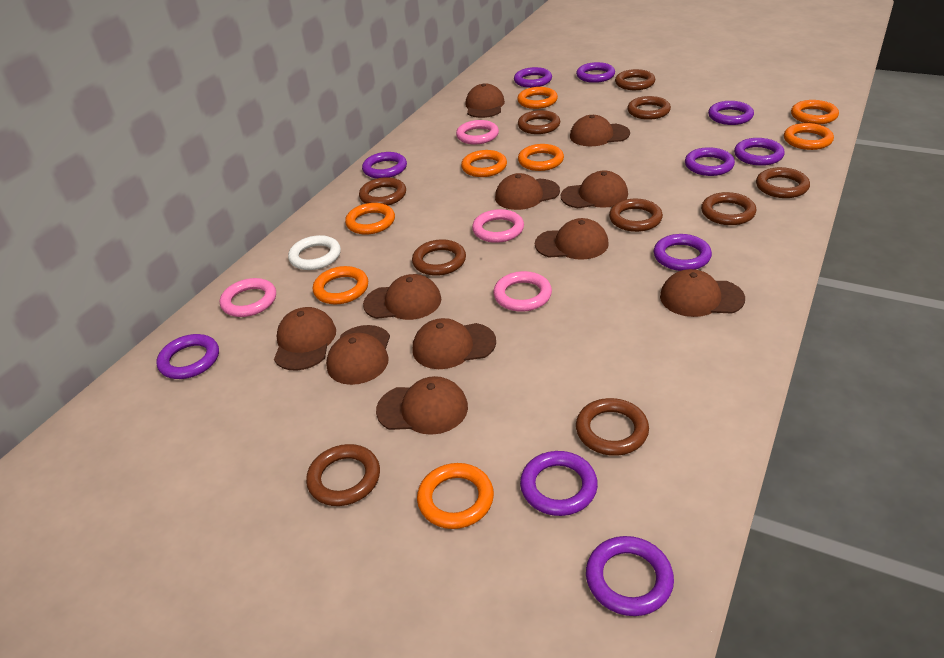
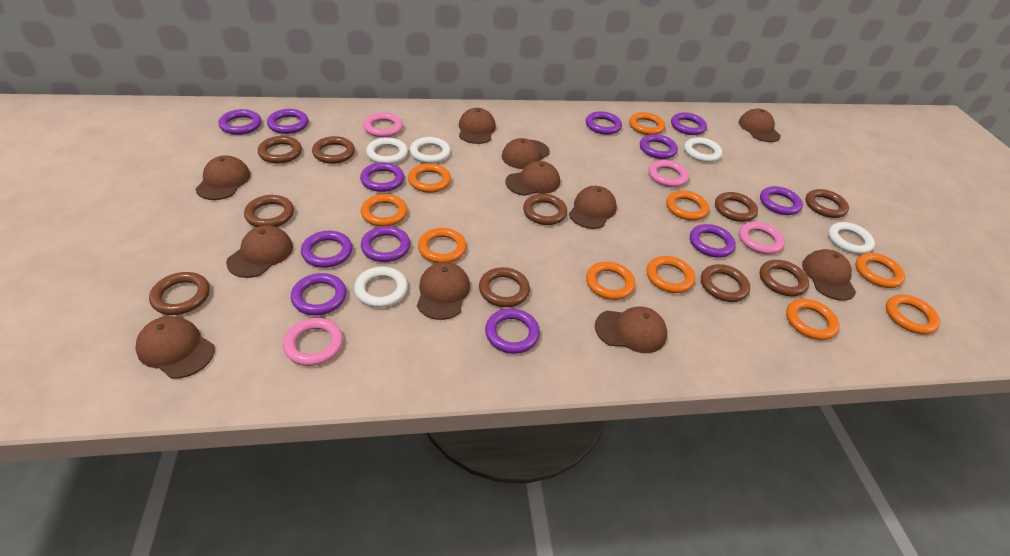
orange ring: 8 -> 10
purple ring: 10 -> 12
white ring: 1 -> 5

